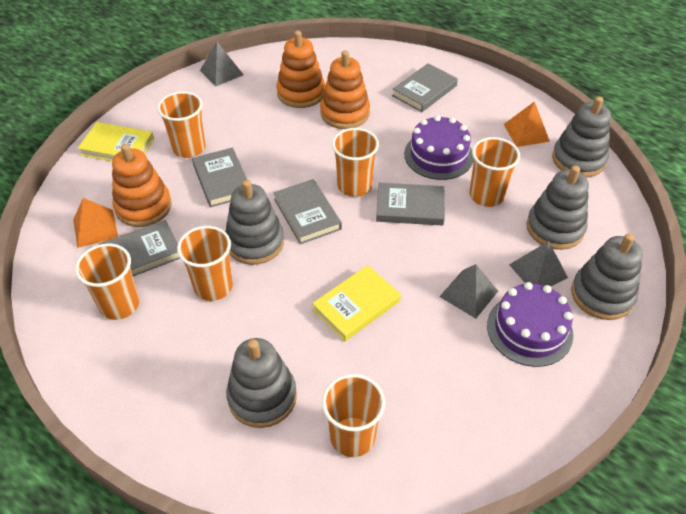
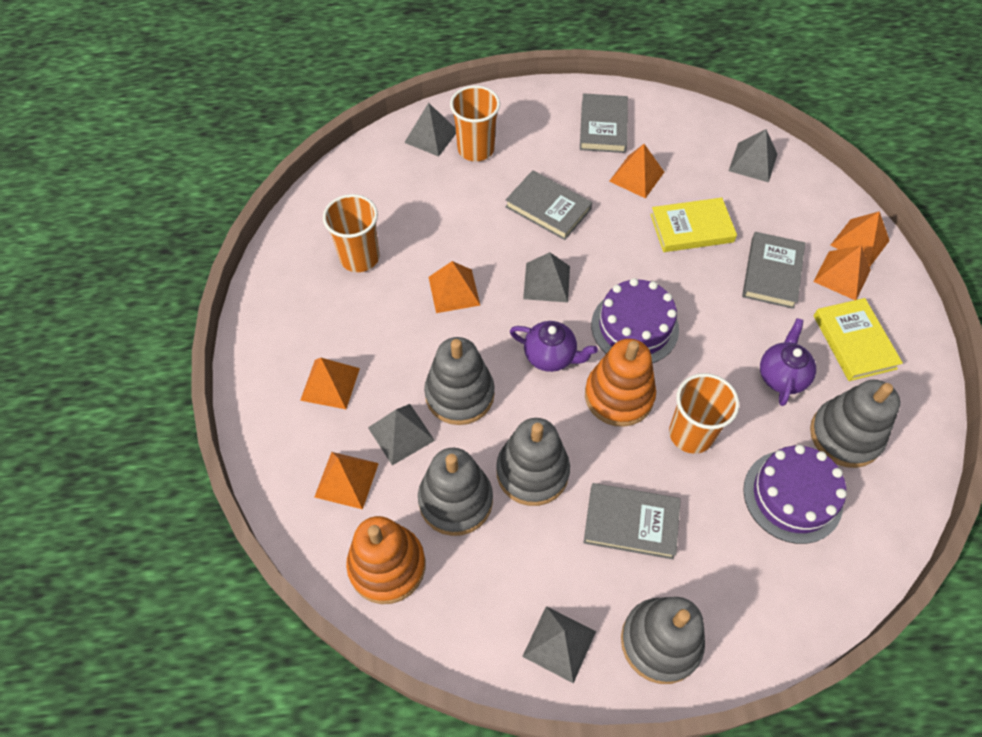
grey book: 5 -> 4
grey pyramid: 3 -> 5
orange cup: 6 -> 3
orange pyramid: 2 -> 6
orange stacking toy: 3 -> 2
purple teapot: 0 -> 2

